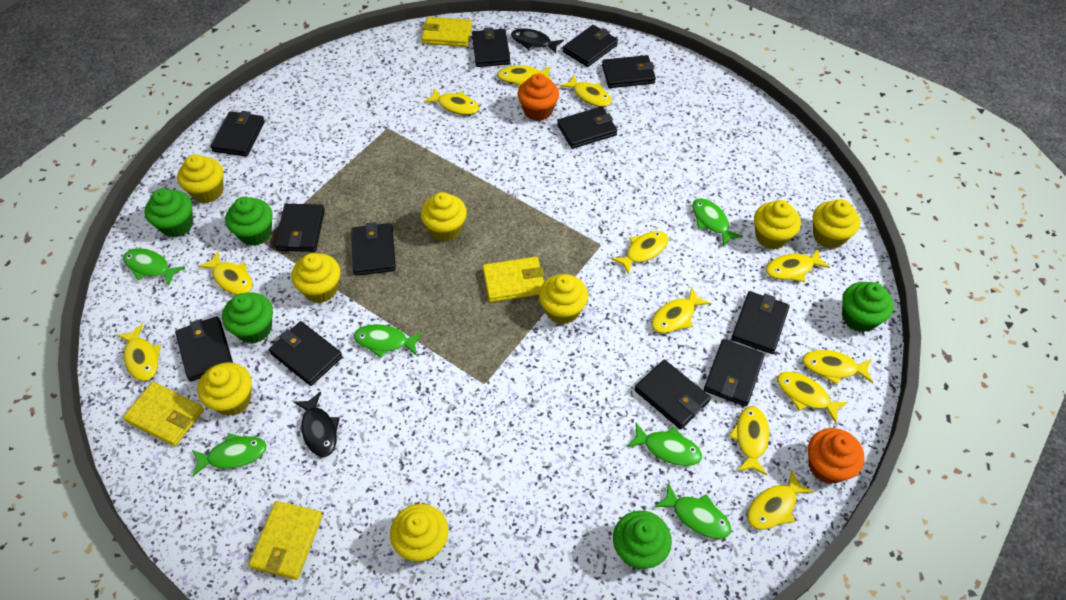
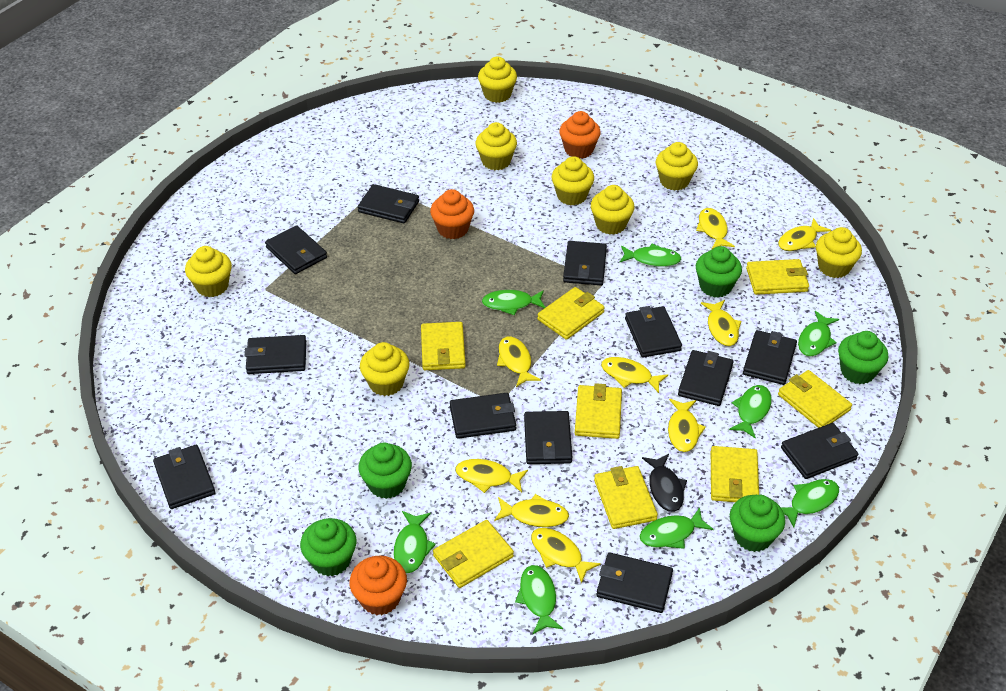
black fish: 2 -> 1
green fish: 6 -> 8
orange cupcake: 2 -> 3
yellow fish: 12 -> 9
yellow wallet: 4 -> 8

